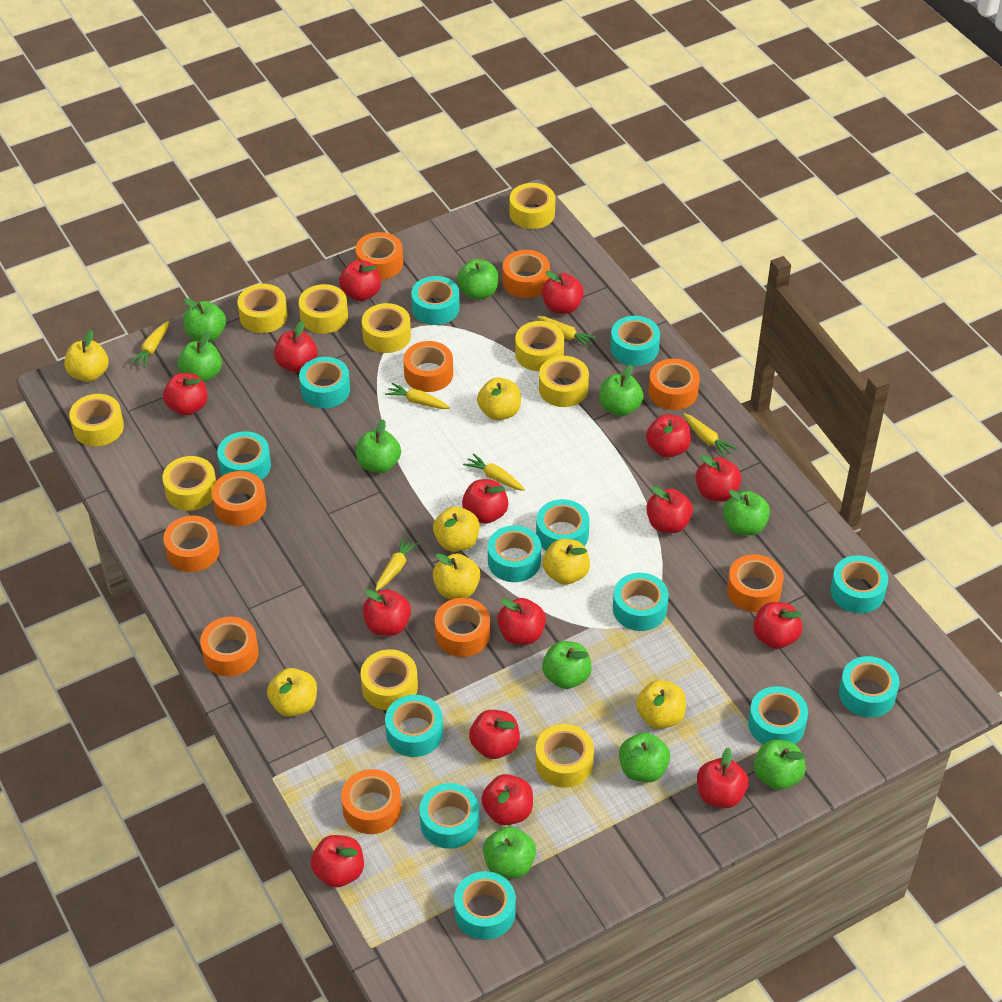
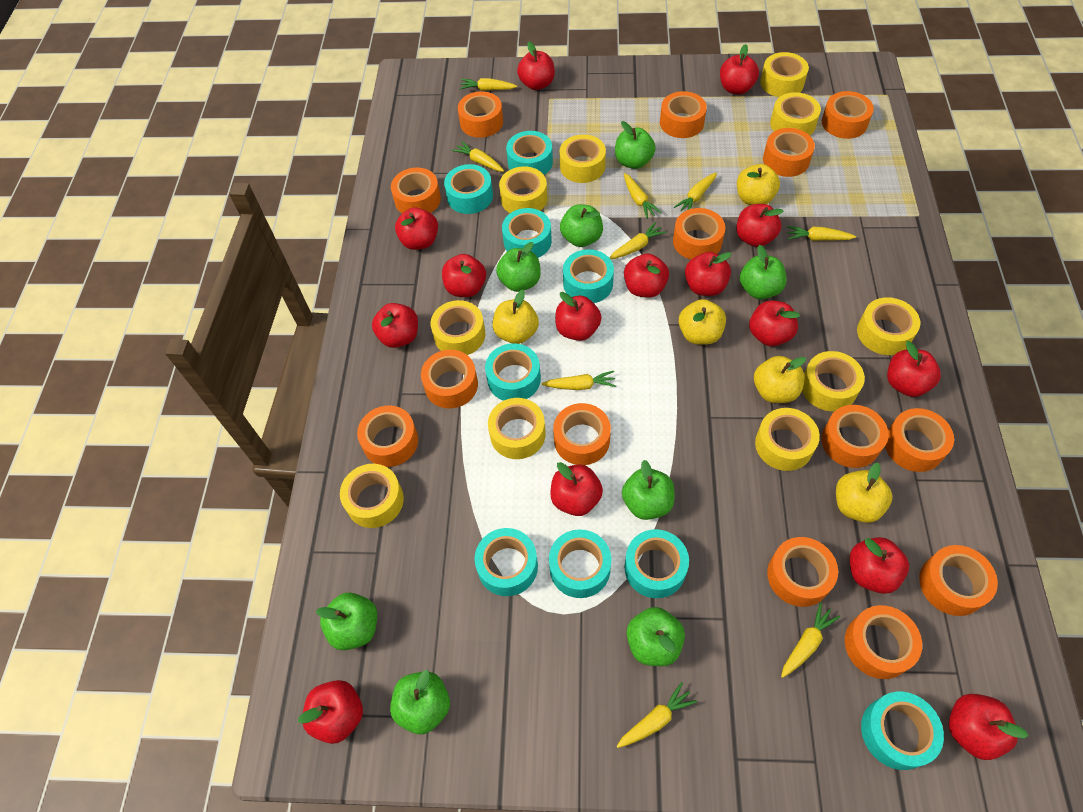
green apple: 10 -> 8
orange tape: 10 -> 14
turquoise tape: 13 -> 9
yellow apple: 7 -> 5
yellow carrot: 6 -> 9

